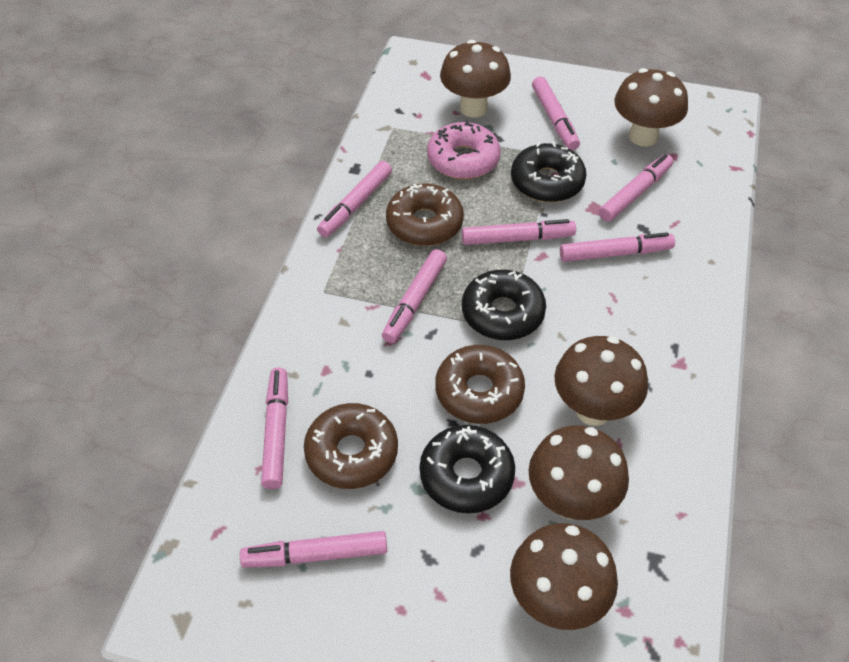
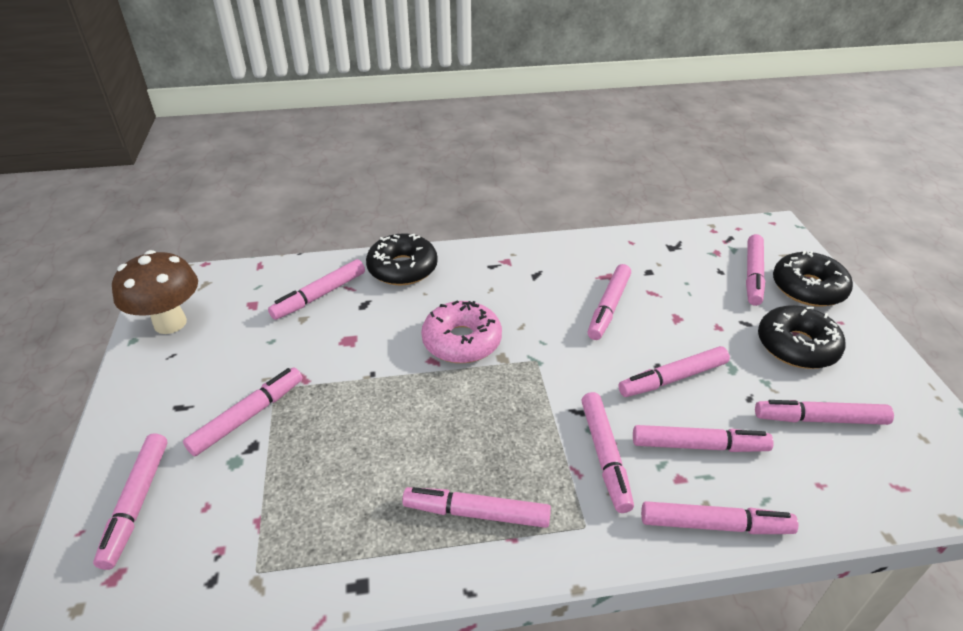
brown donut: 3 -> 0
brown mushroom: 5 -> 1
pink marker: 8 -> 11

